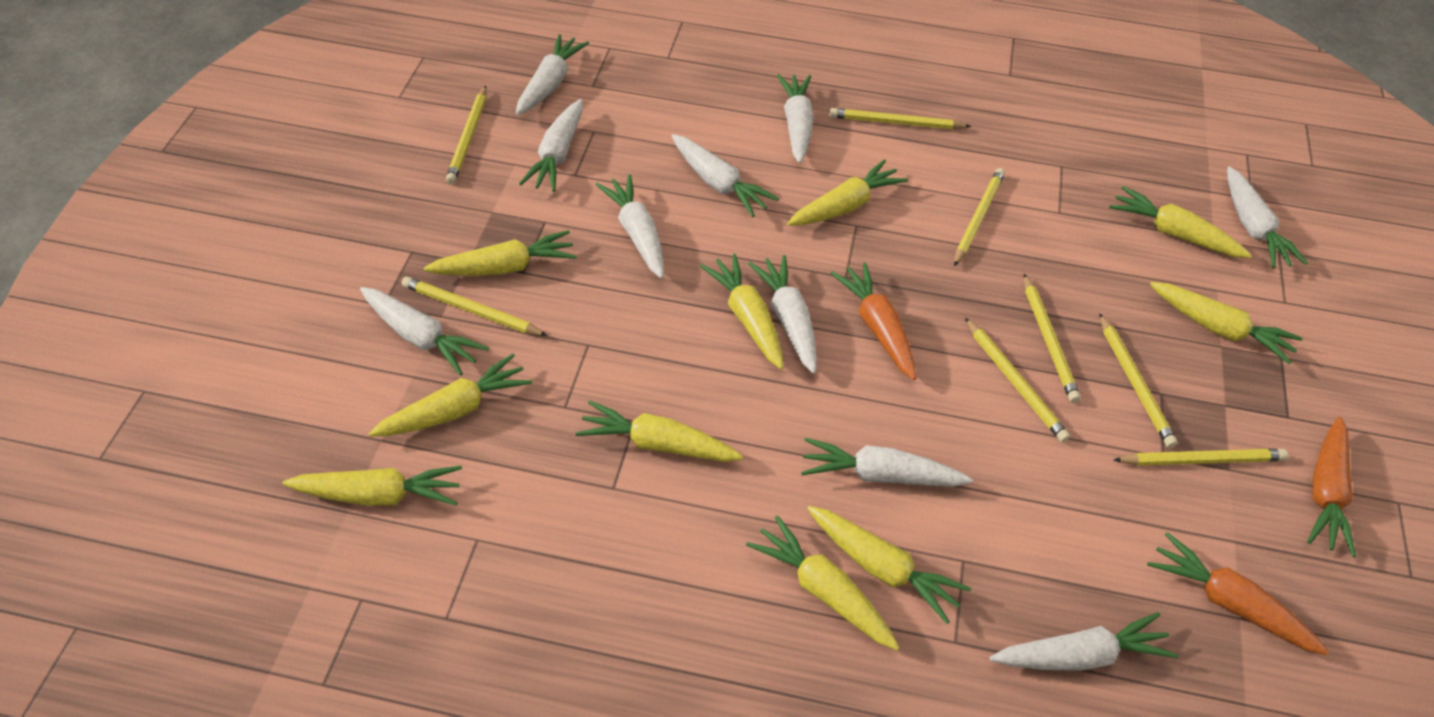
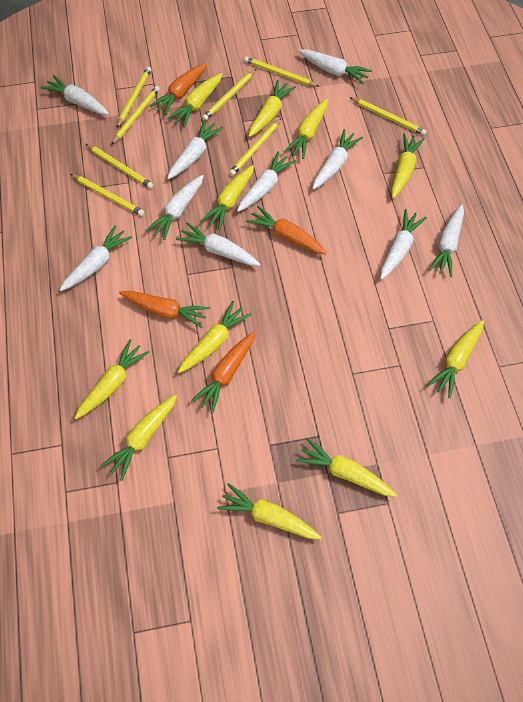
orange carrot: 3 -> 4
yellow carrot: 10 -> 11

